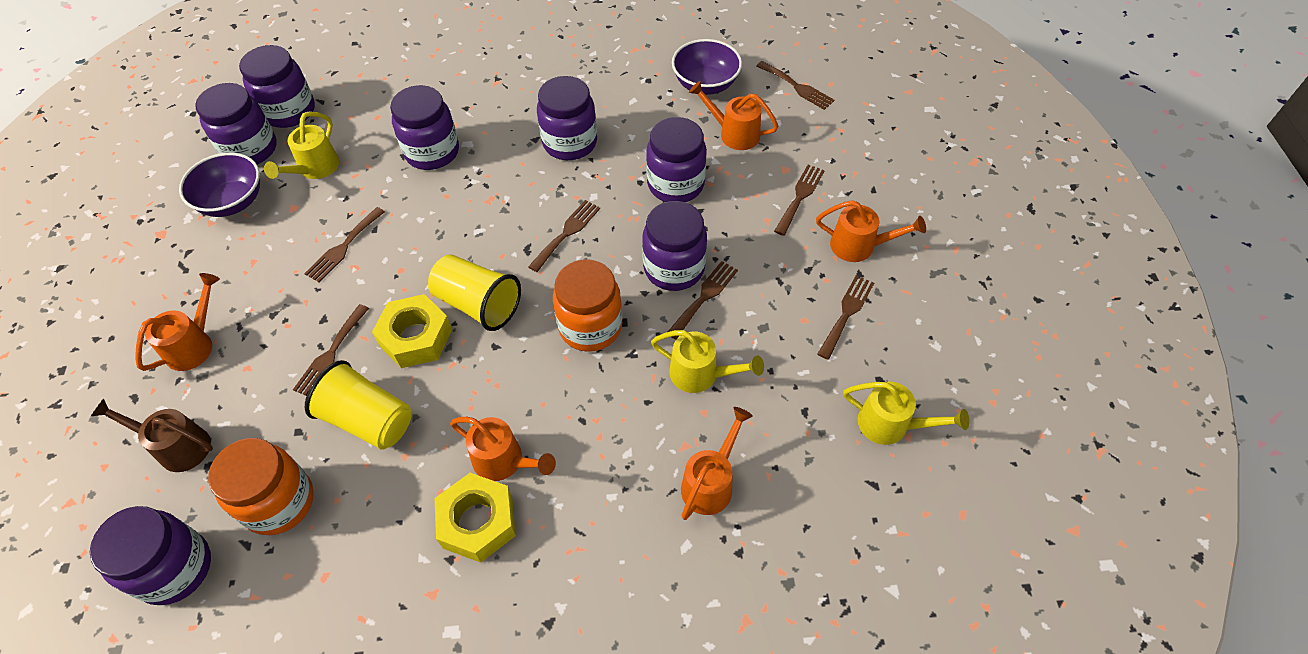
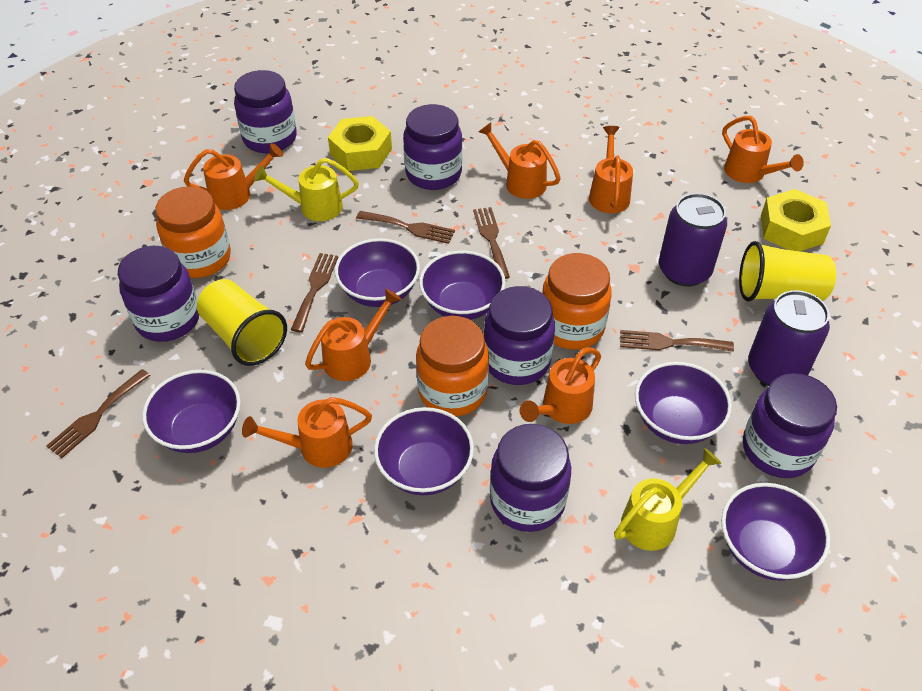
brown fork: 7 -> 5
brown watering can: 1 -> 0
orange jar: 2 -> 3
orange watering can: 5 -> 7
purple bowl: 2 -> 6
purple can: 0 -> 2
purple jar: 7 -> 6
yellow watering can: 3 -> 2

